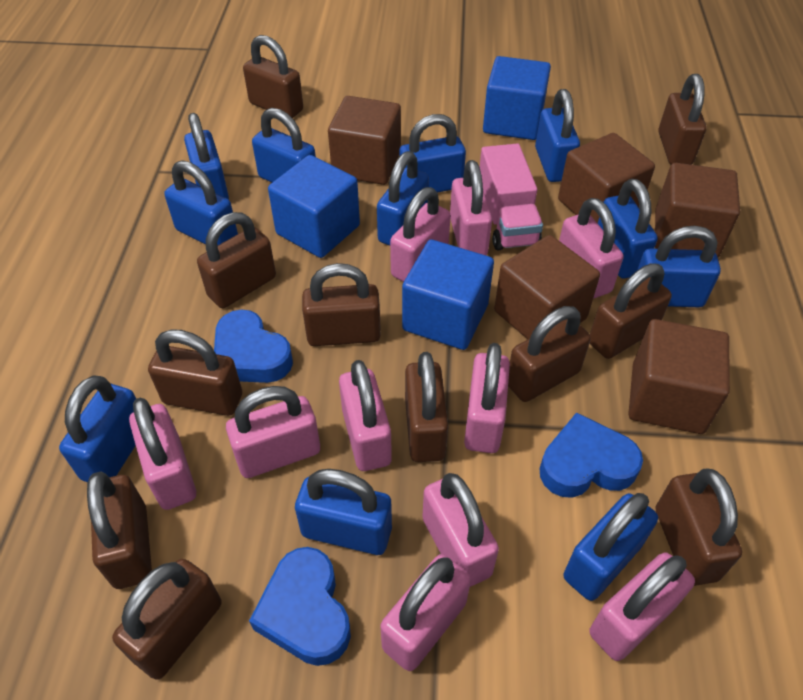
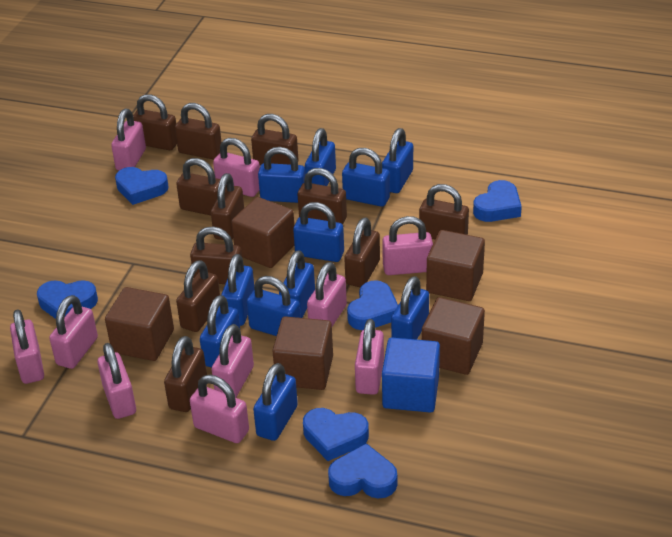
blue cube: 3 -> 1
blue heart: 3 -> 6
pink truck: 1 -> 0

